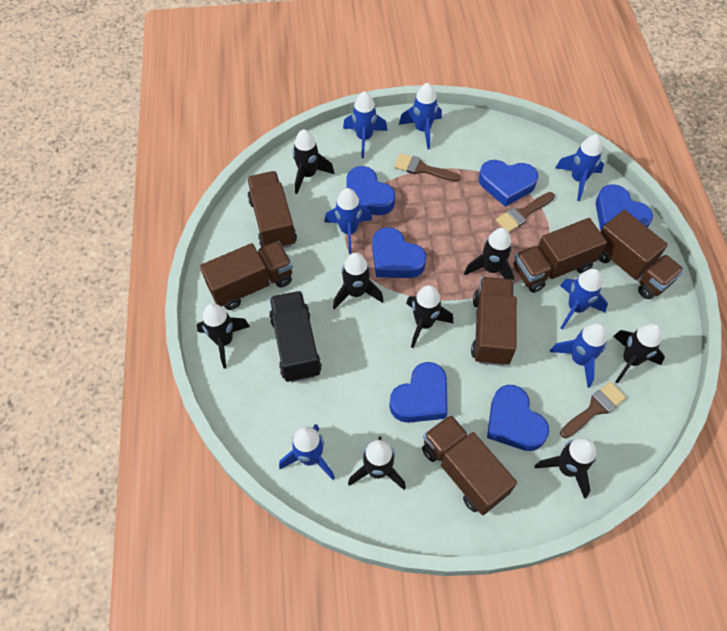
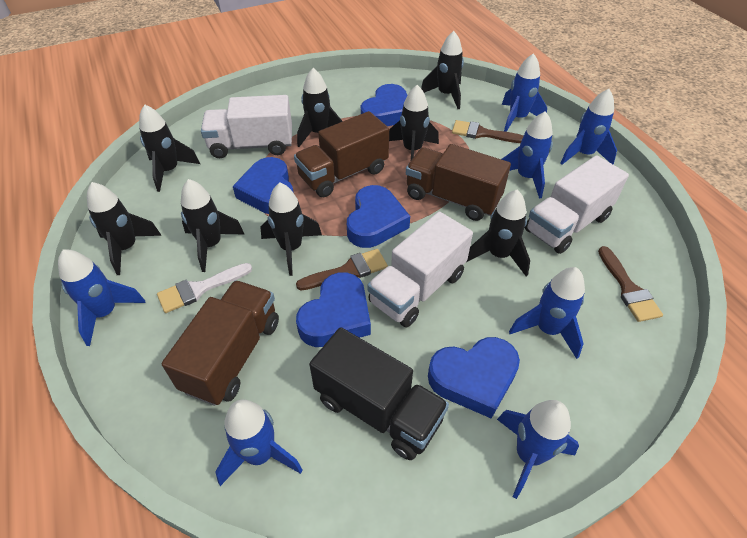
blue heart: 6 -> 5
brown truck: 6 -> 3
white brush: 0 -> 1
white truck: 0 -> 3

